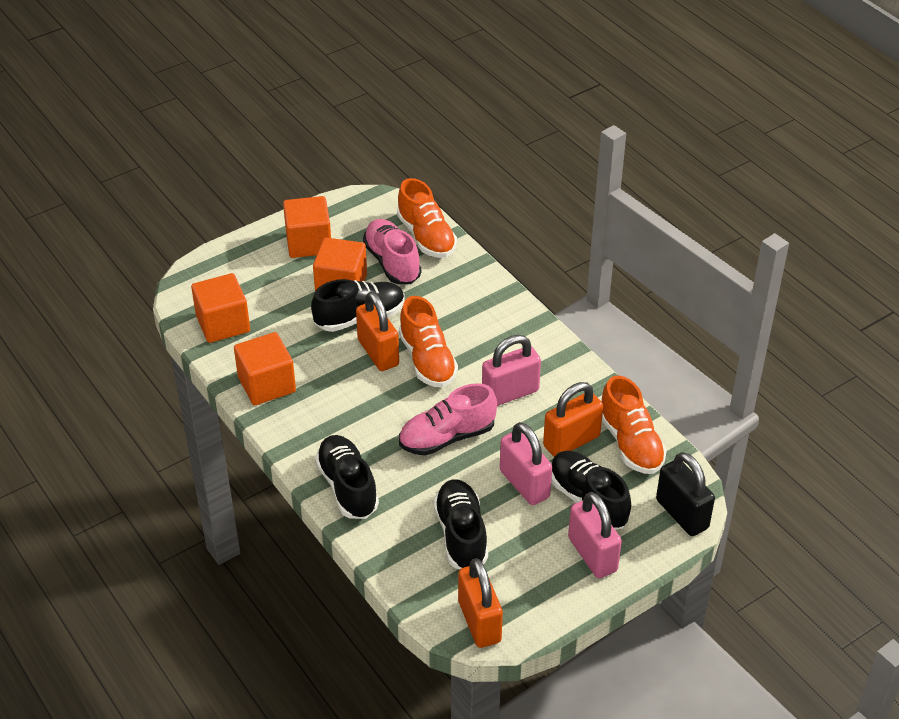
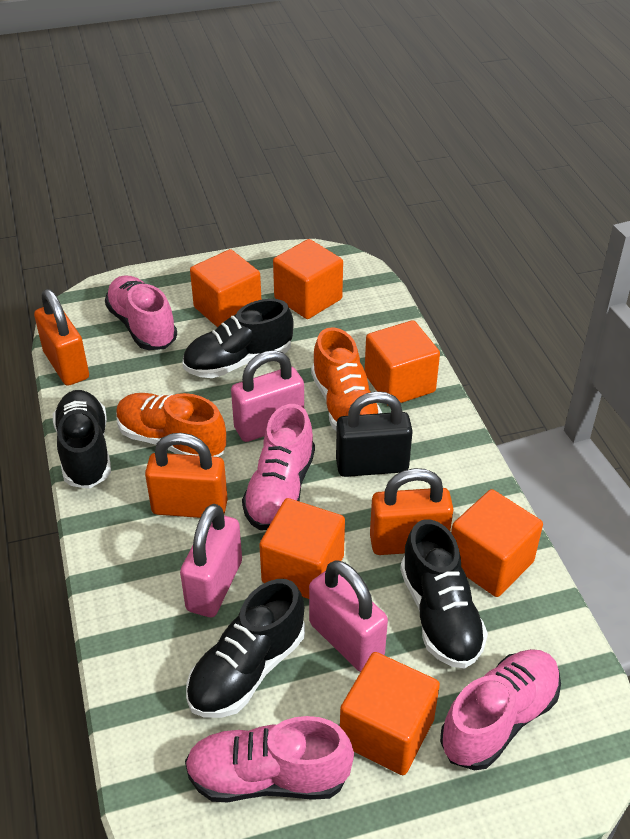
orange cube: 4 -> 6
orange shoe: 3 -> 2
pink shoe: 2 -> 4

